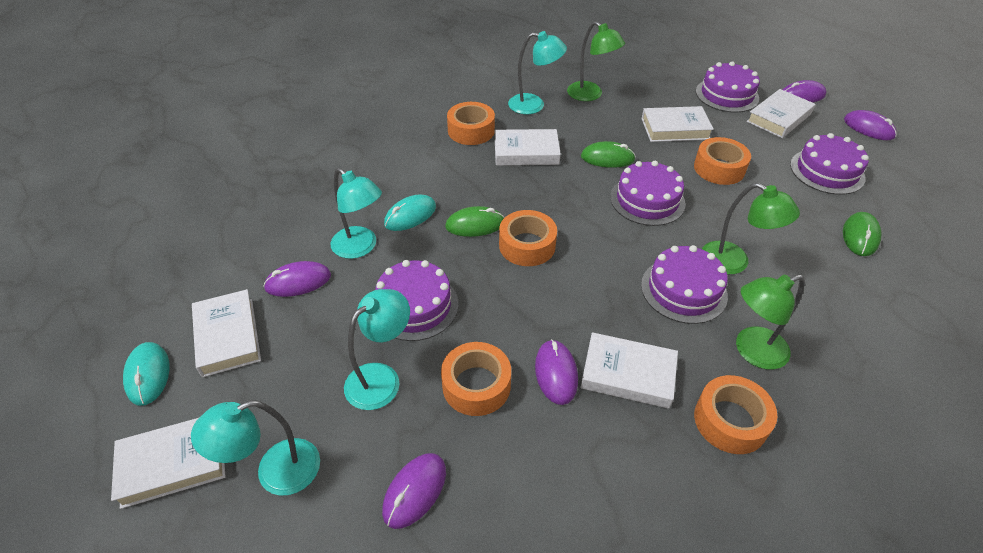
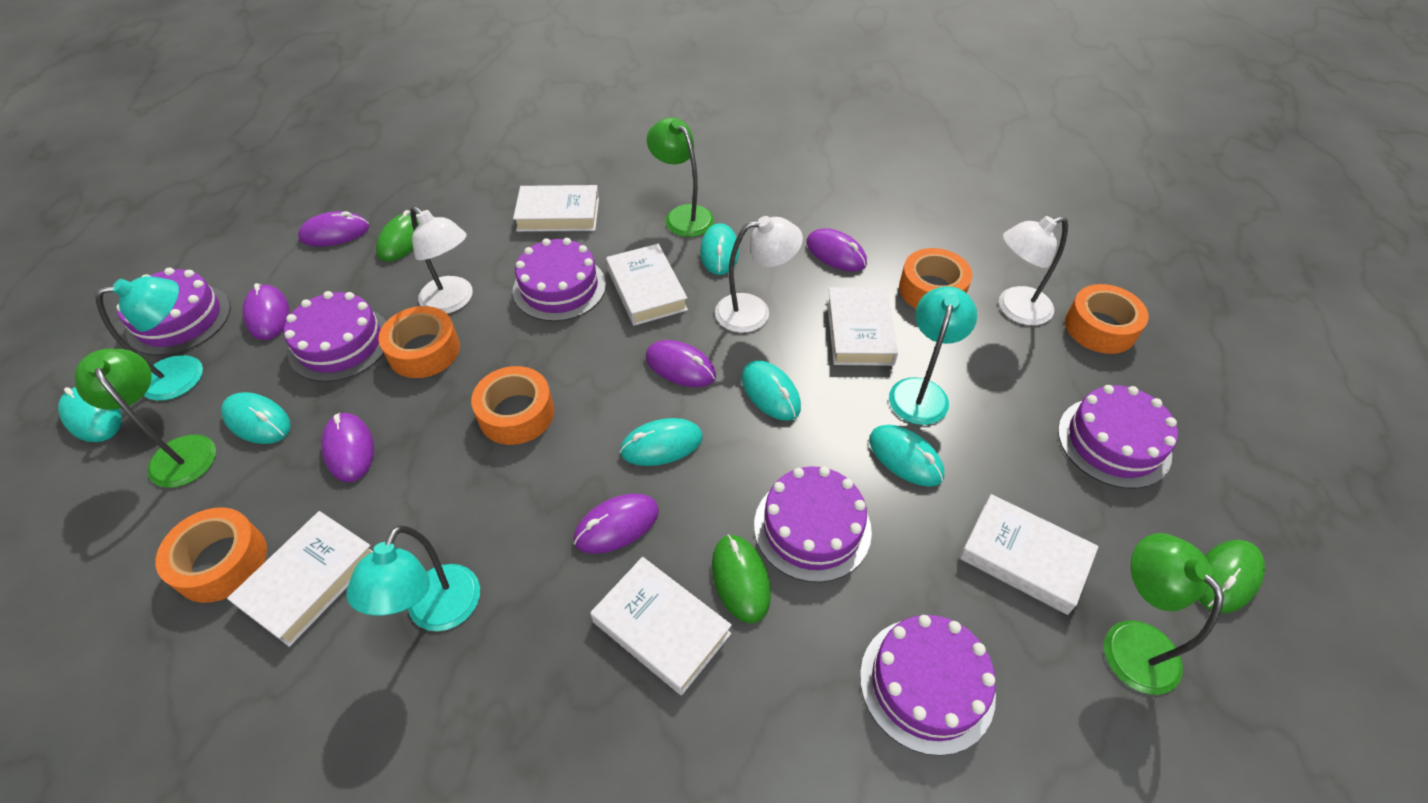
purple cake: 5 -> 6
purple mouse: 5 -> 6
turquoise lamp: 4 -> 3
turquoise mouse: 2 -> 6
white lamp: 0 -> 3

